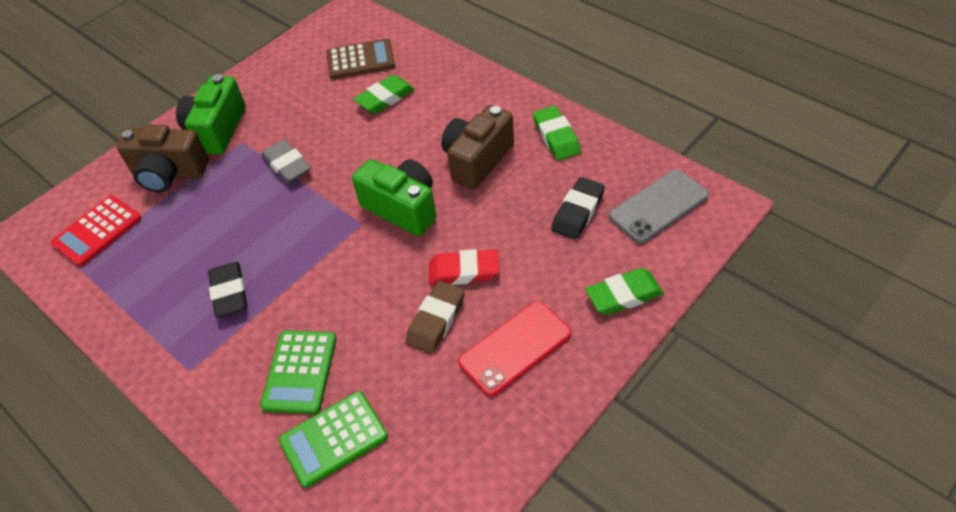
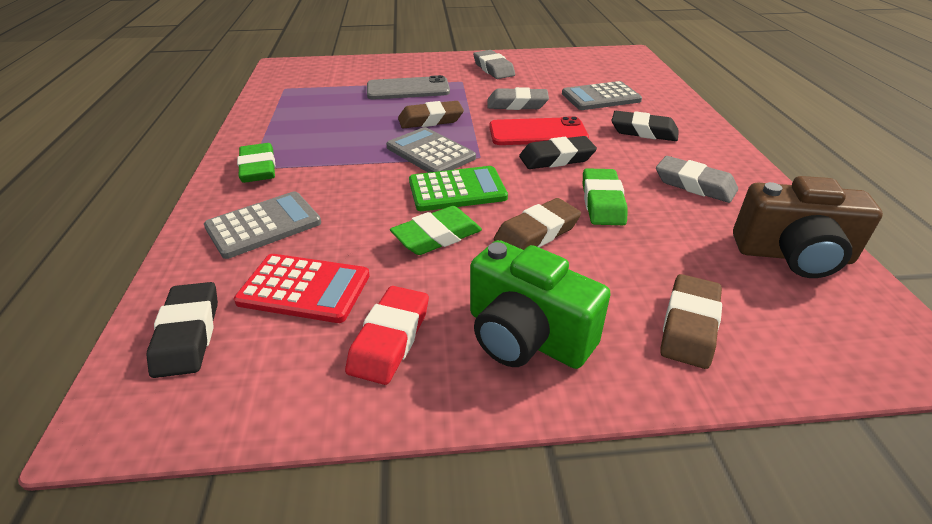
black eraser: 2 -> 3
brown calculator: 1 -> 0
brown camera: 2 -> 1
brown eraser: 1 -> 3
green calculator: 2 -> 1
green camera: 2 -> 1
grey calculator: 0 -> 3
grey eraser: 1 -> 3

